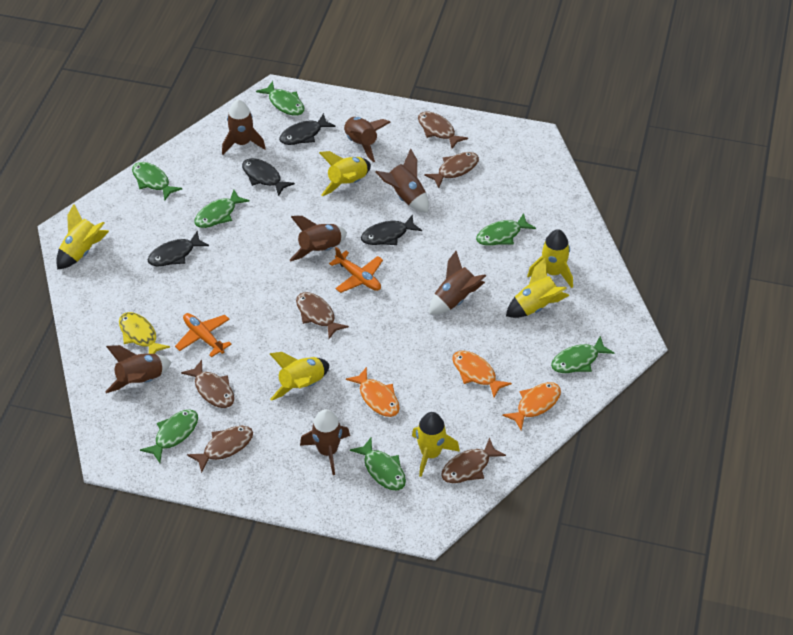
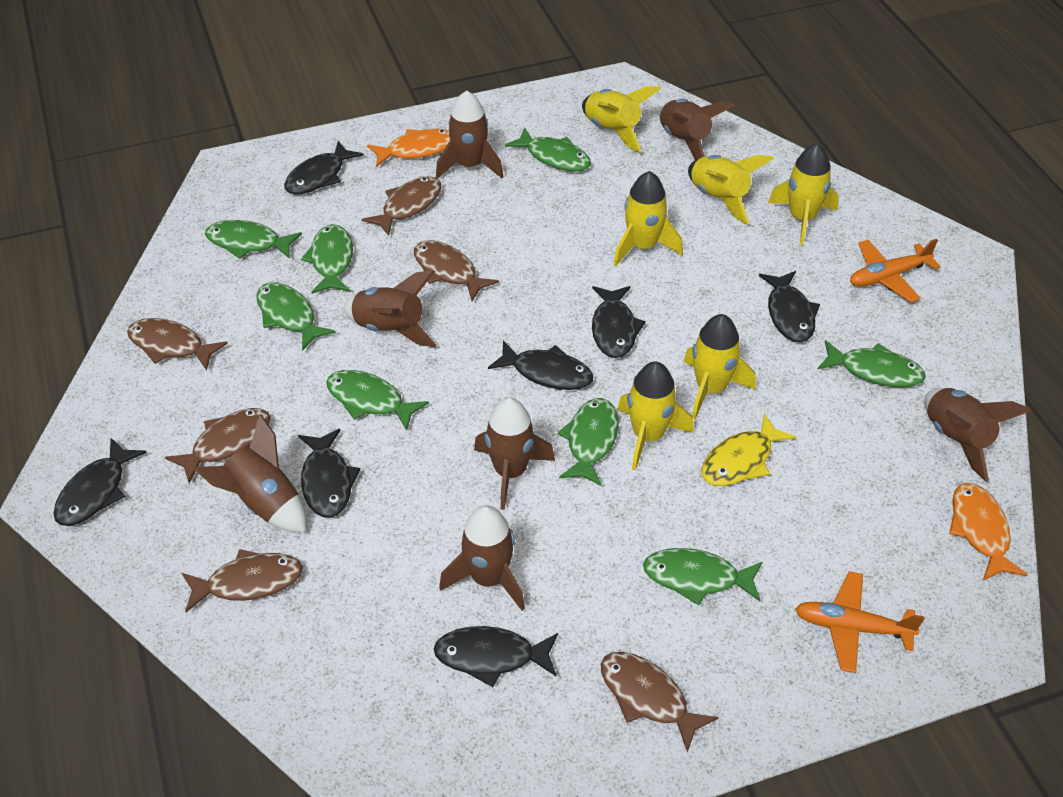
black fish: 4 -> 7
green fish: 7 -> 8
orange fish: 3 -> 2

